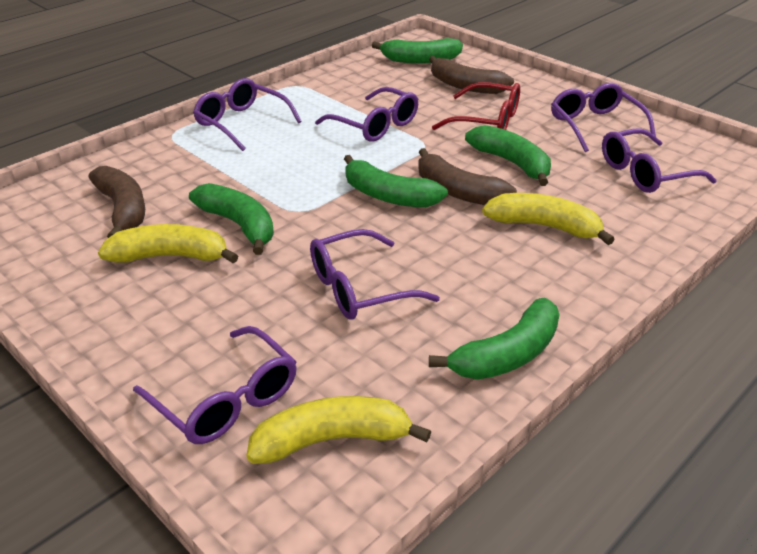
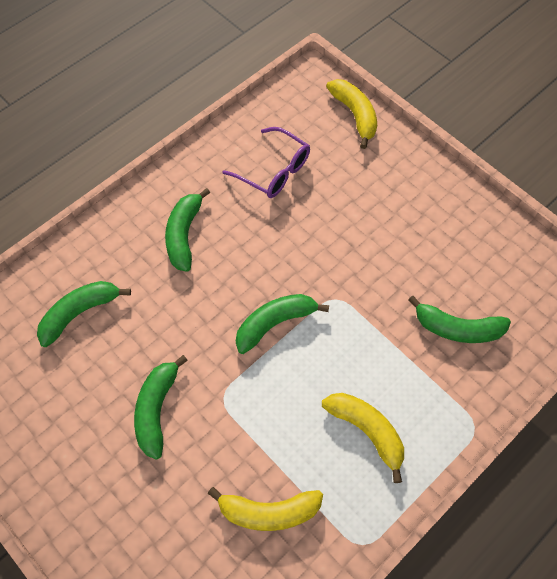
brown banana: 3 -> 0
purple glasses: 6 -> 1
red glasses: 1 -> 0

